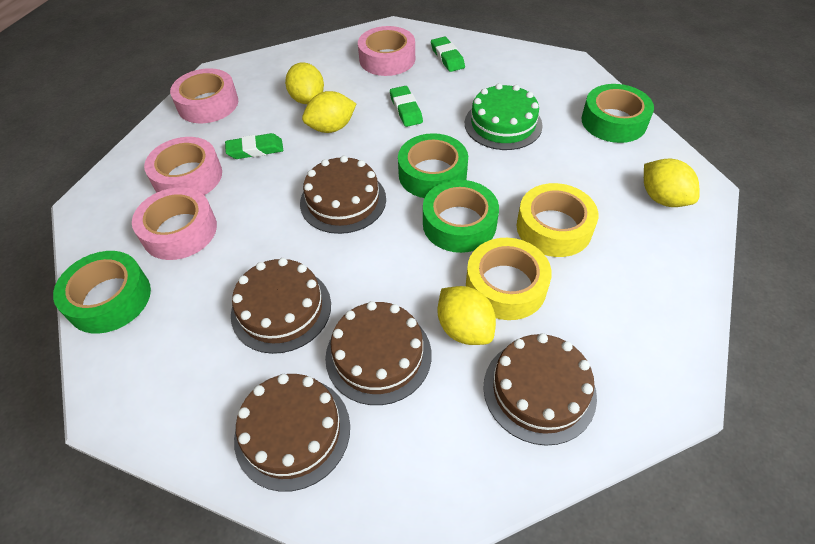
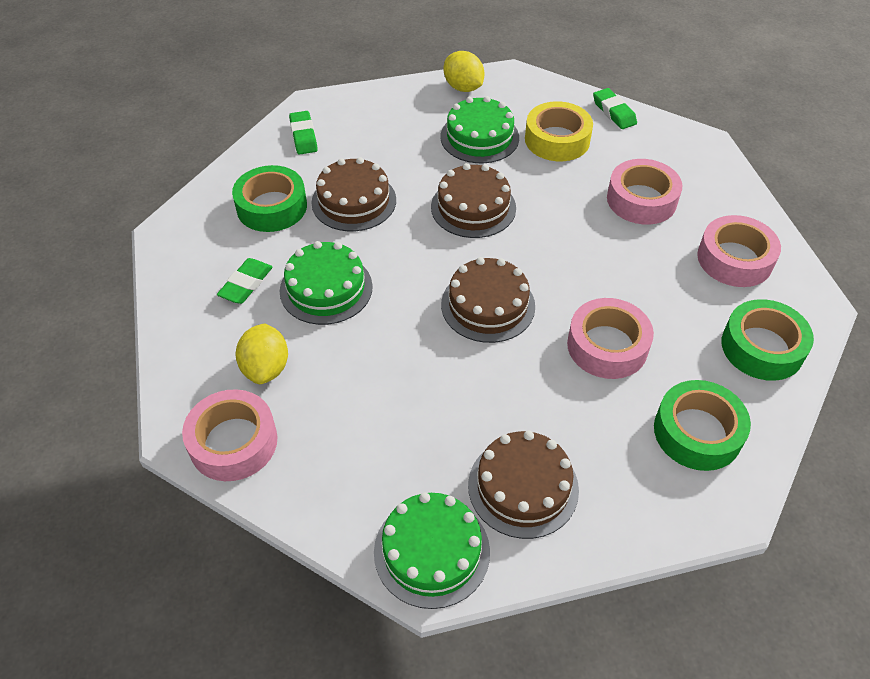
brown cake: 5 -> 4
green cake: 1 -> 3
green tape: 4 -> 3
yellow lemon: 4 -> 2
yellow tape: 2 -> 1

